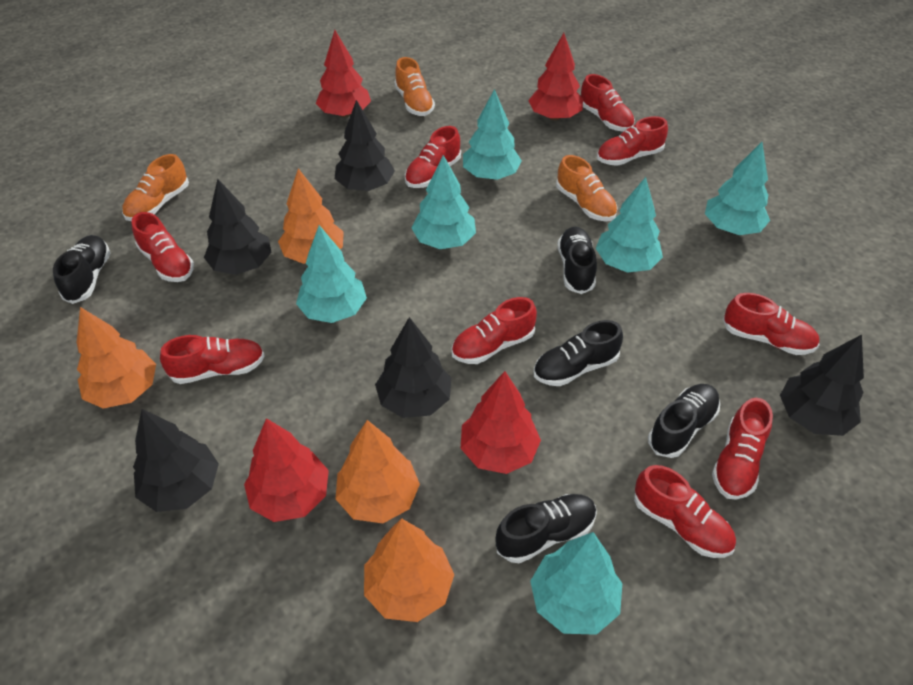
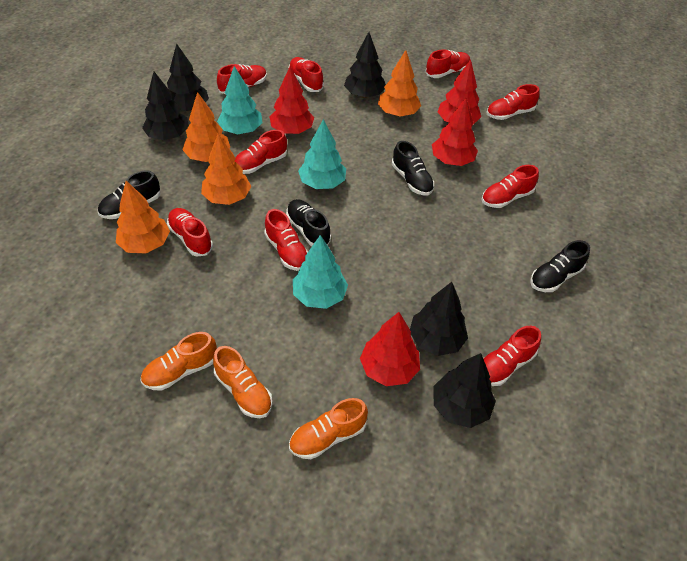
black shoe: 5 -> 4
turquoise tree: 6 -> 3

